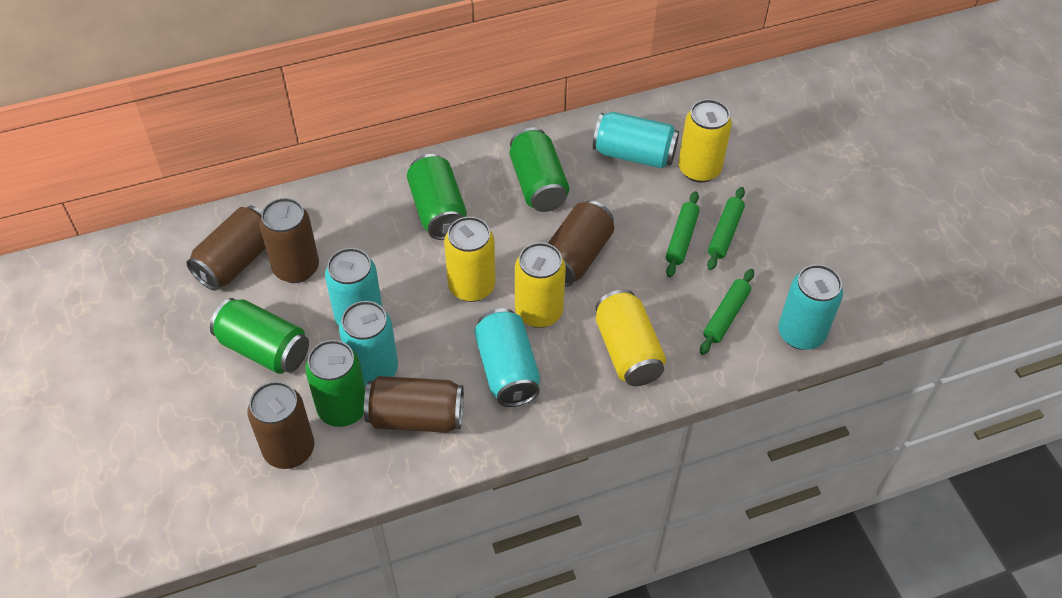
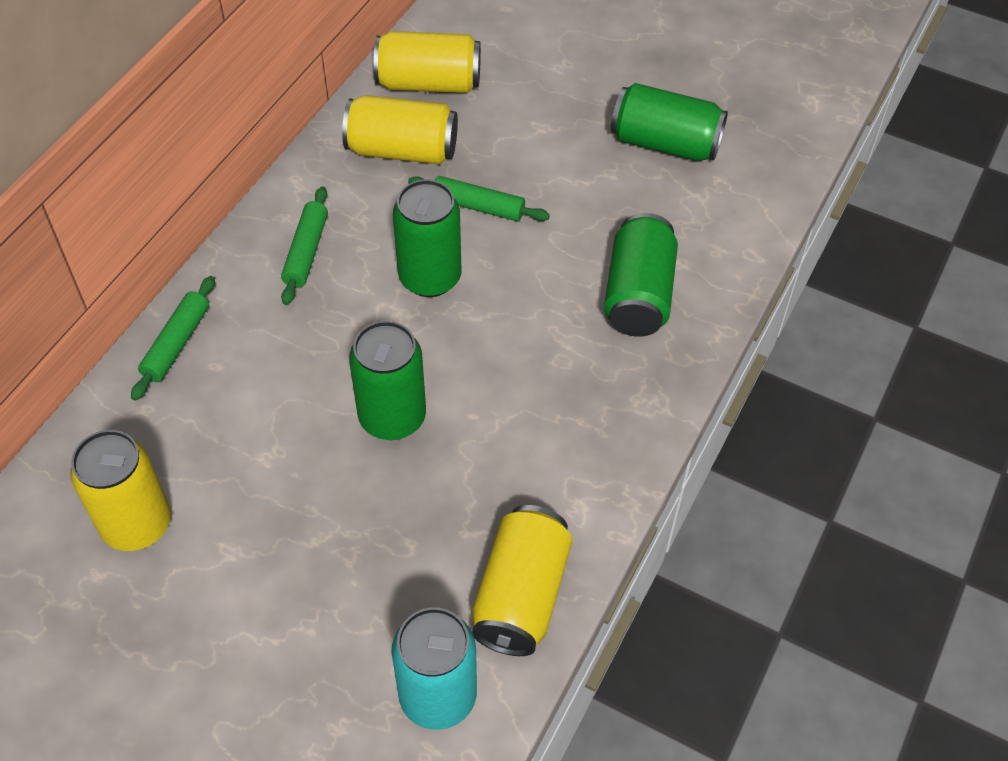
brown can: 5 -> 0
turquoise can: 5 -> 1

